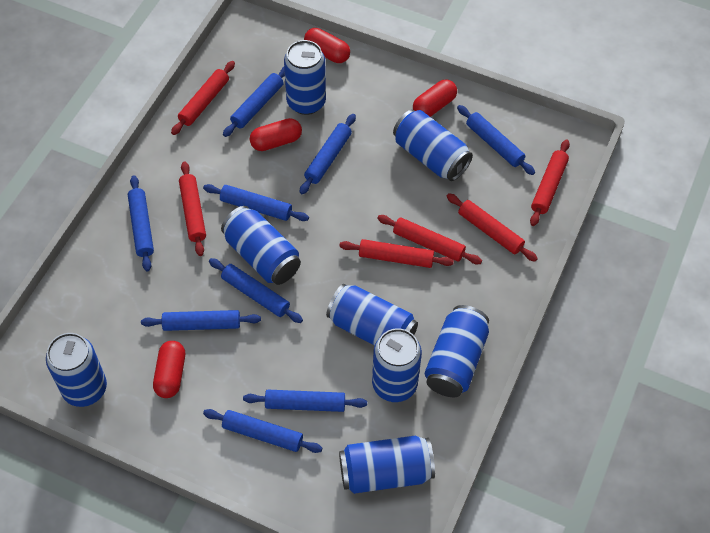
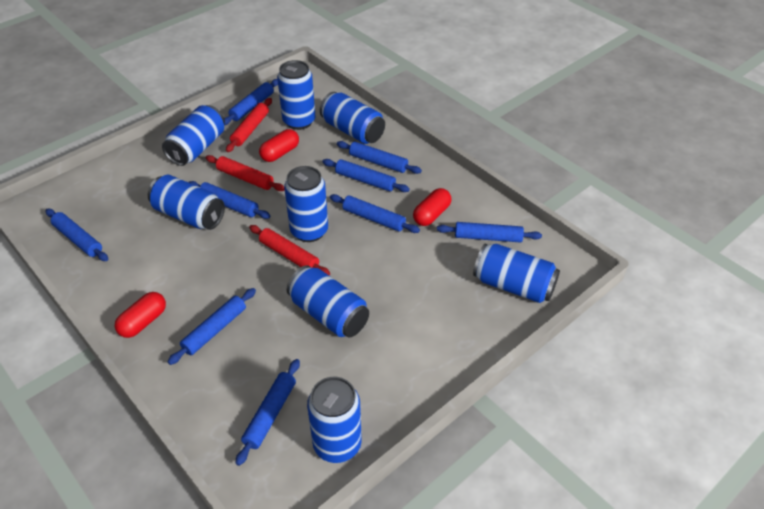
red capsule: 4 -> 3
red rolling pin: 6 -> 3

